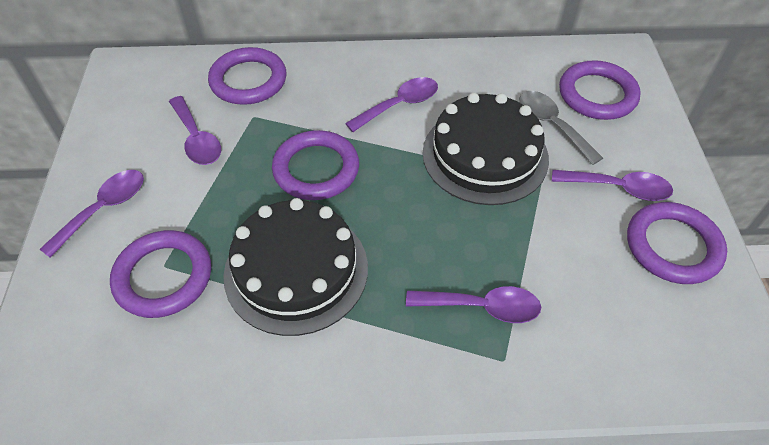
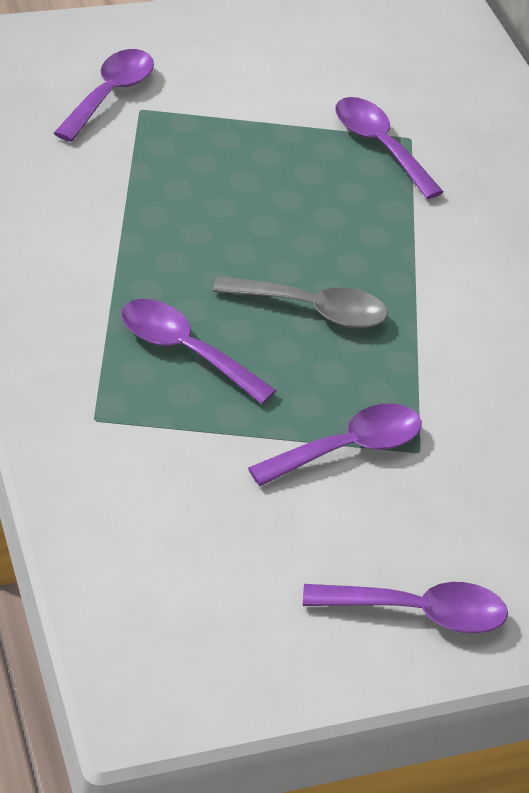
black cake: 2 -> 0
purple ring: 5 -> 0

